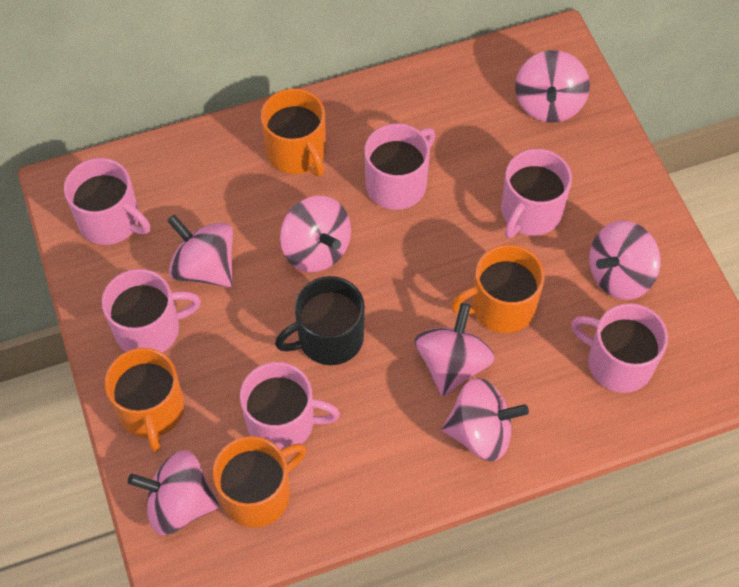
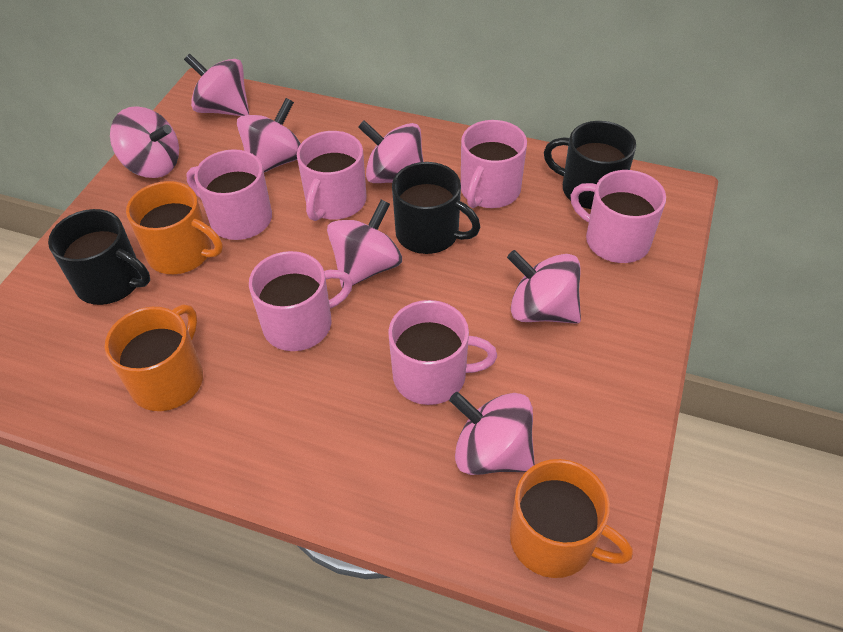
black mug: 1 -> 3
orange mug: 4 -> 3

